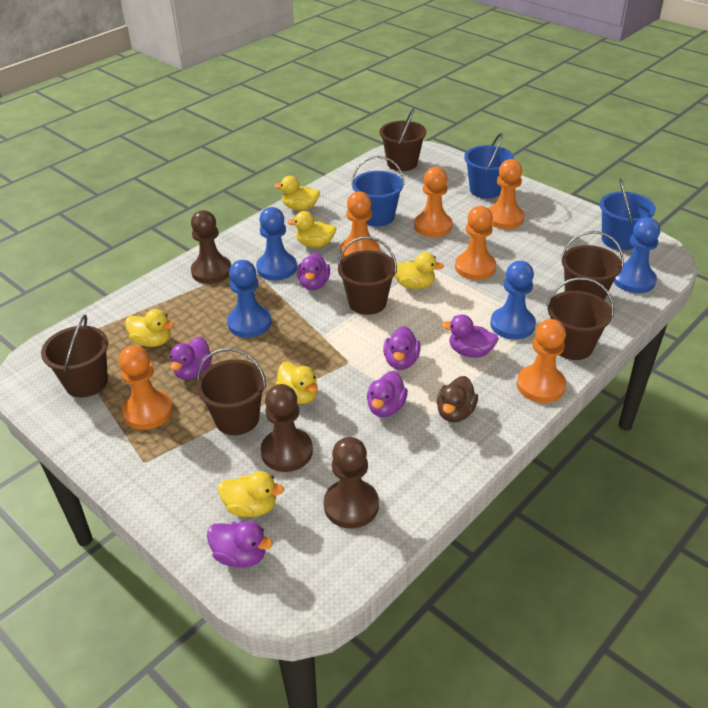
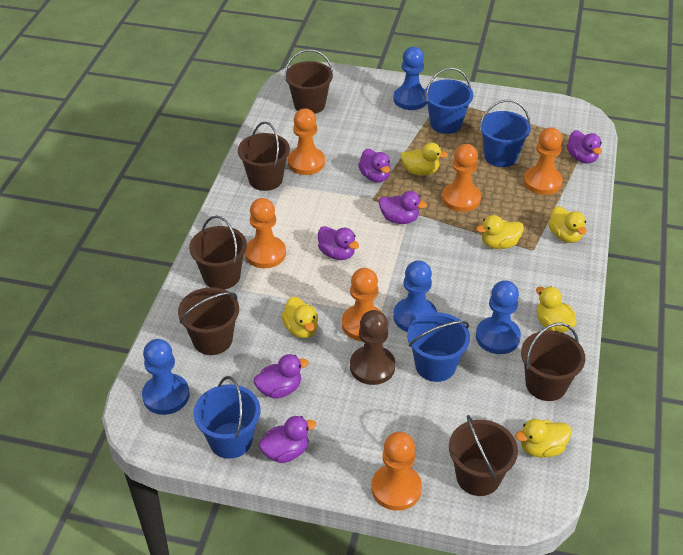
blue bucket: 3 -> 4
brown duck: 1 -> 0
brown pawn: 3 -> 1

